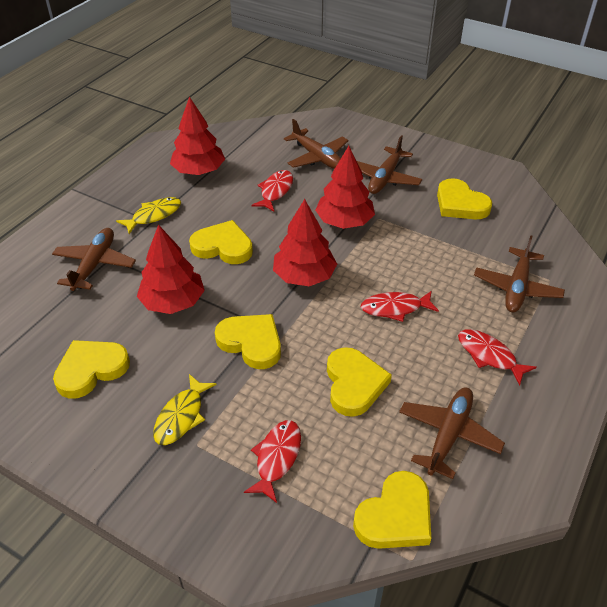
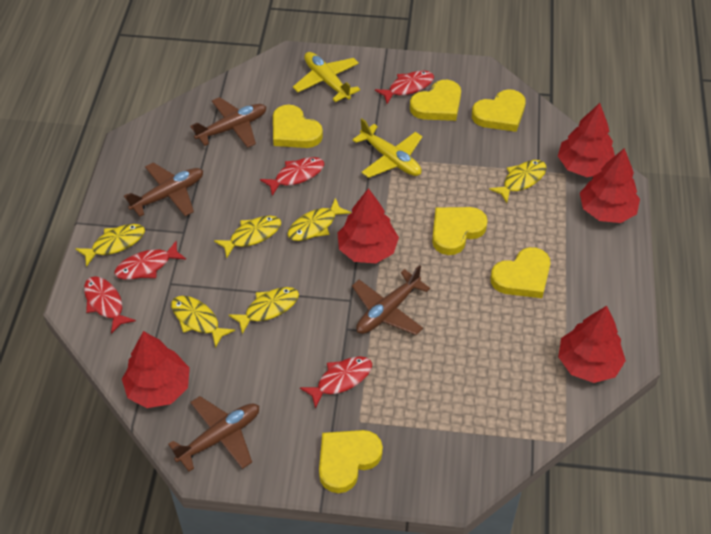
brown plane: 5 -> 4
red fish: 4 -> 5
red tree: 4 -> 5
yellow fish: 2 -> 6
yellow plane: 0 -> 2

